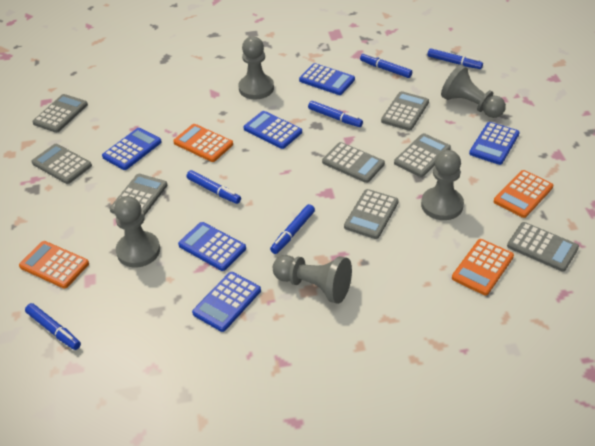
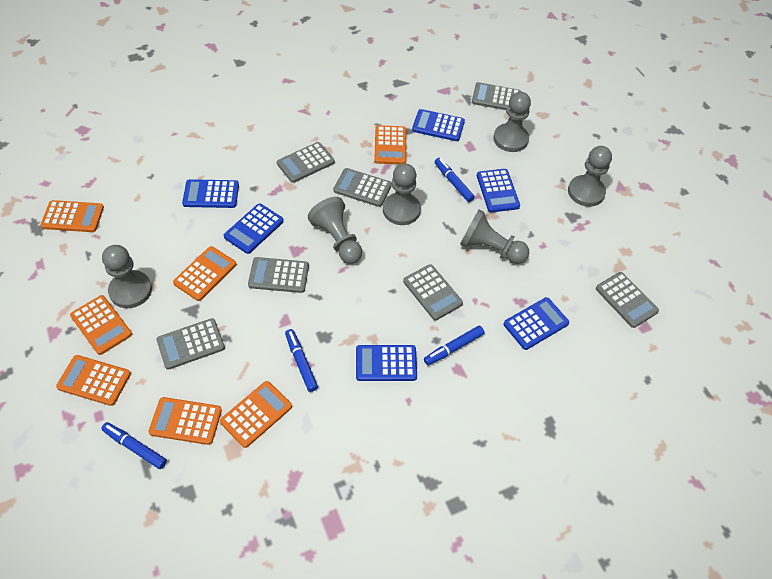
blue marker: 6 -> 4
grey calculator: 8 -> 7
grey pawn: 5 -> 6
orange calculator: 4 -> 7

